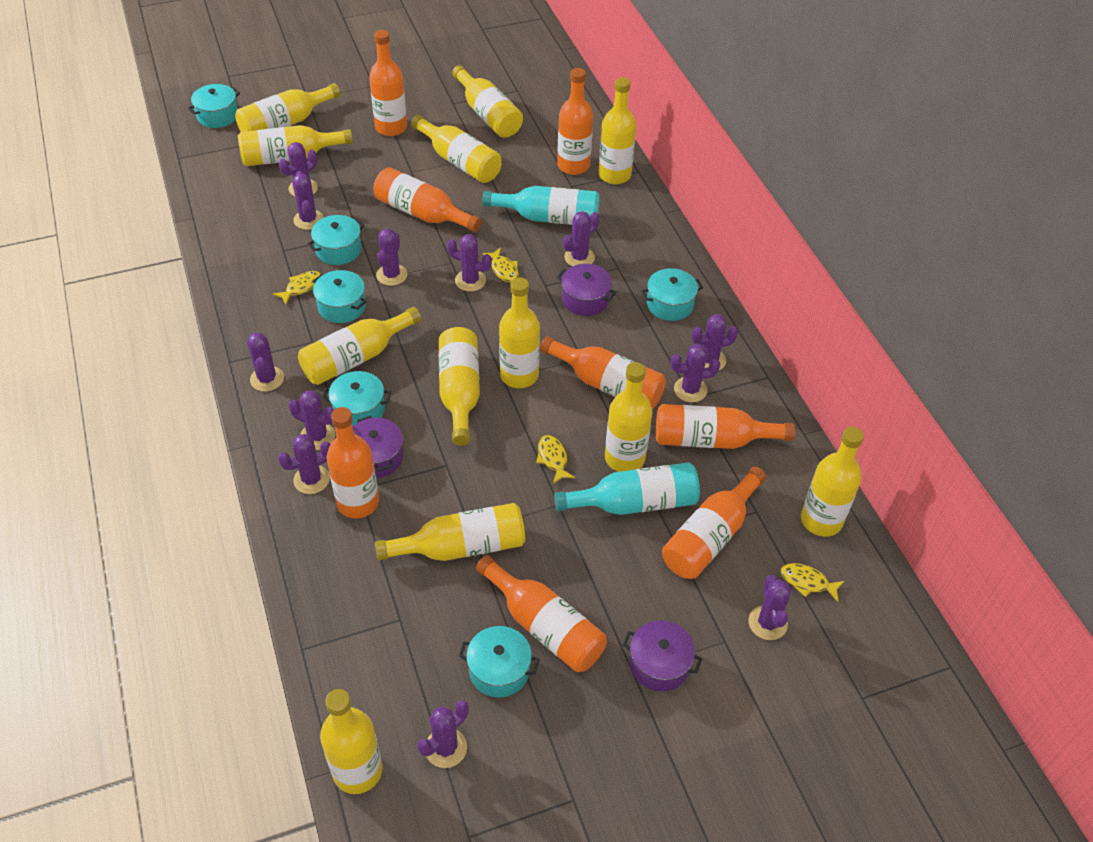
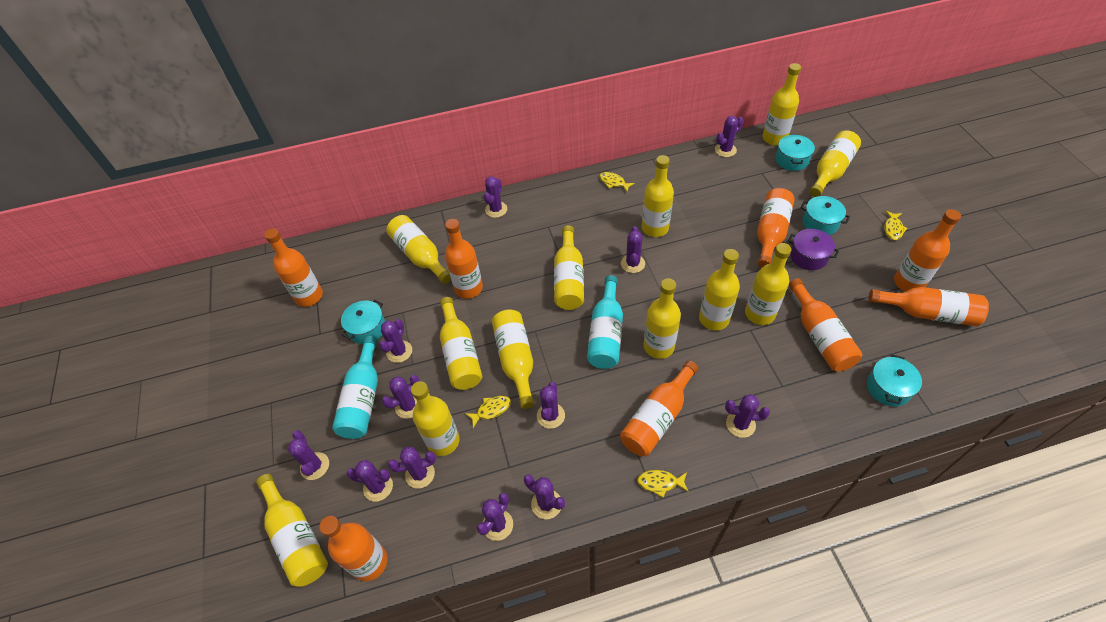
purple pot: 3 -> 1
turquoise pot: 6 -> 4

